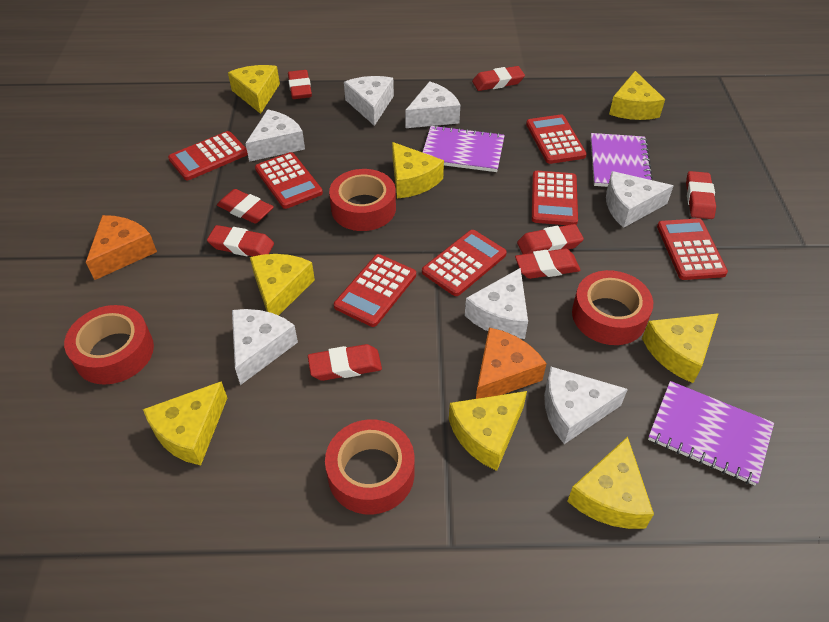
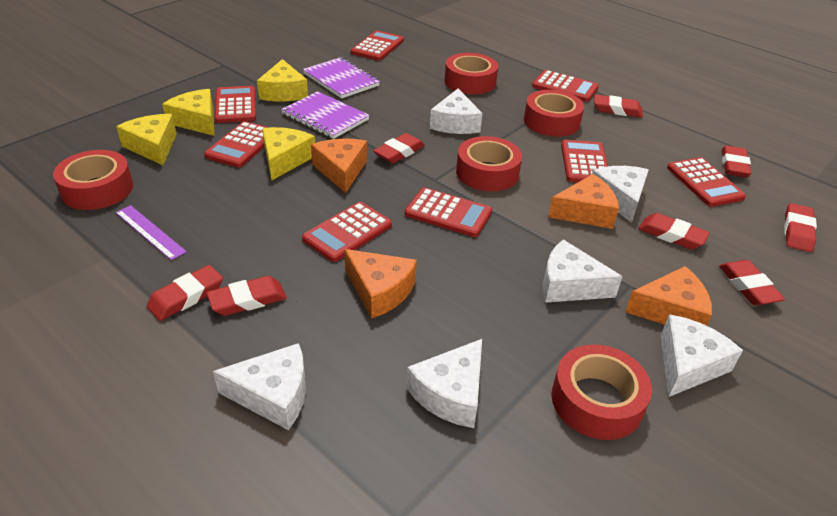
orange cheese: 2 -> 4
purple notebook: 3 -> 2
purple ruler: 0 -> 1
red calculator: 7 -> 8
red tape: 4 -> 5
white cheese: 7 -> 6
yellow cheese: 8 -> 4

